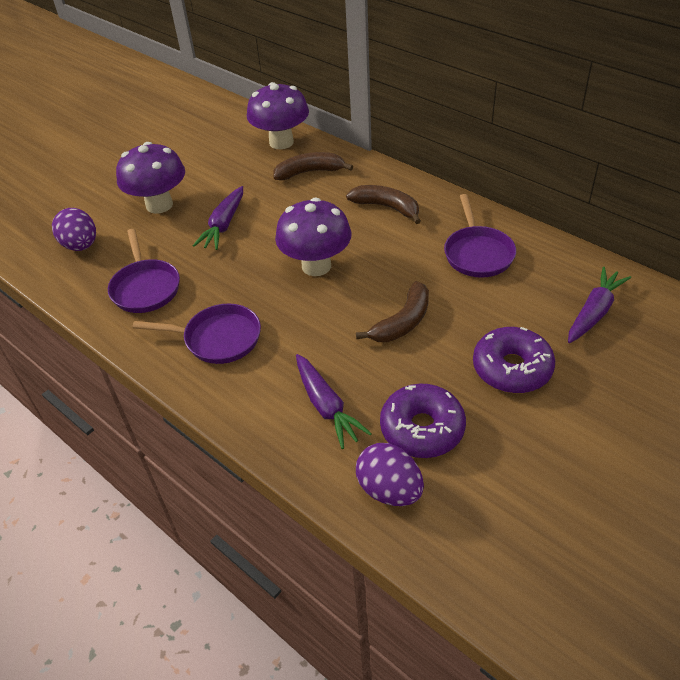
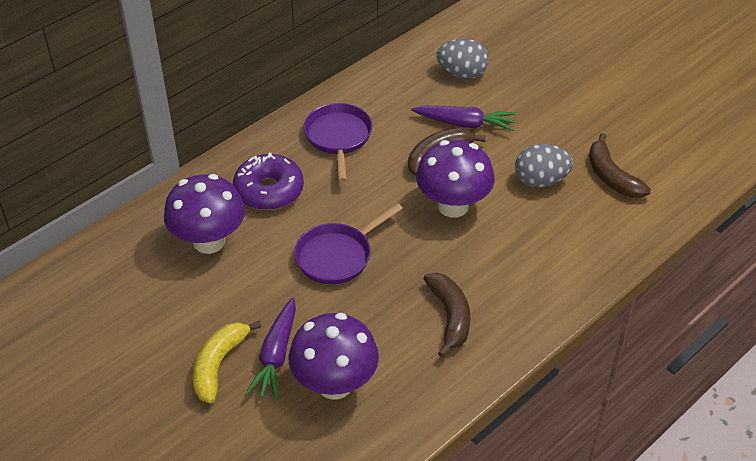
grey egg: 0 -> 2
purple carrot: 3 -> 2
purple donut: 2 -> 1
purple egg: 2 -> 0
purple pan: 3 -> 2
yellow banana: 0 -> 1

